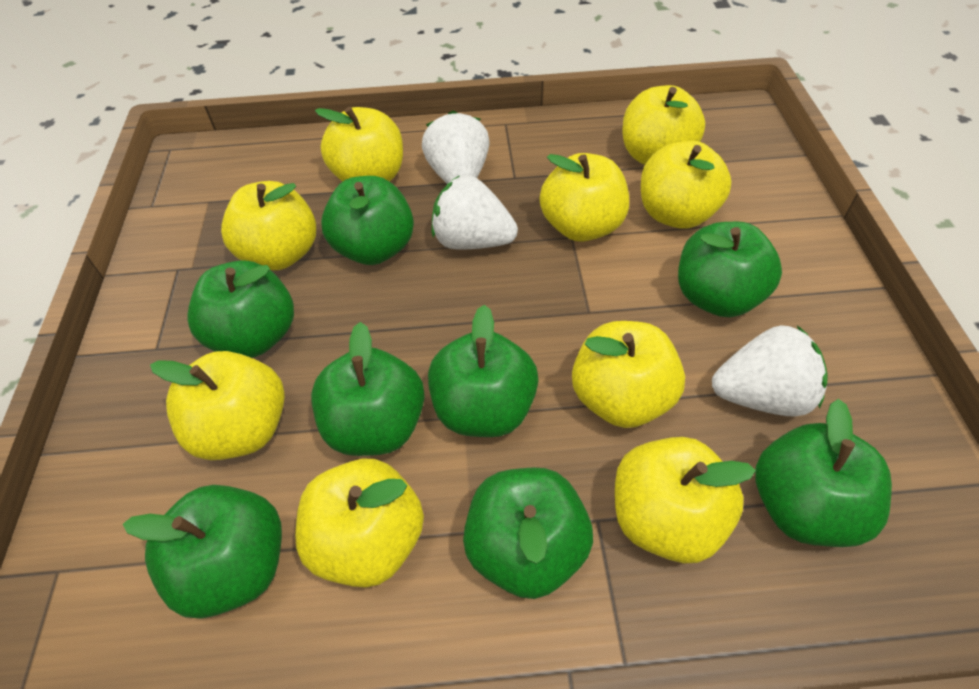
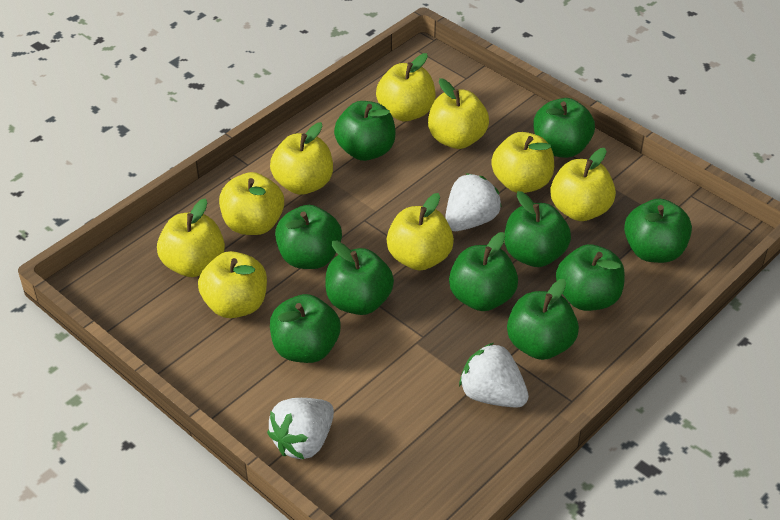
green apple: 8 -> 10

